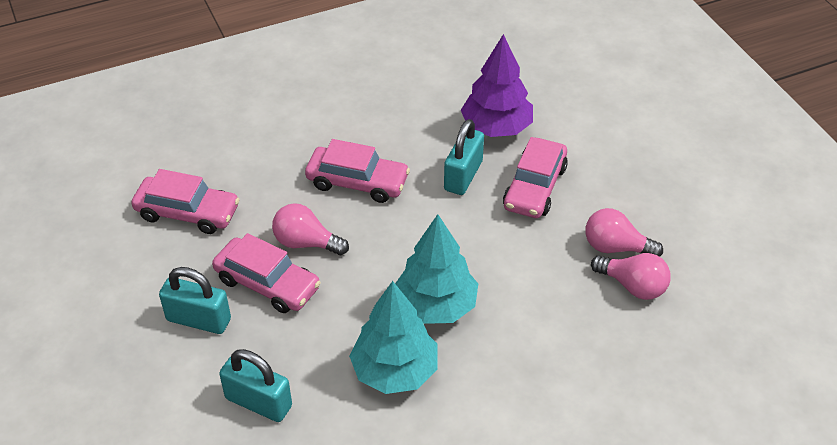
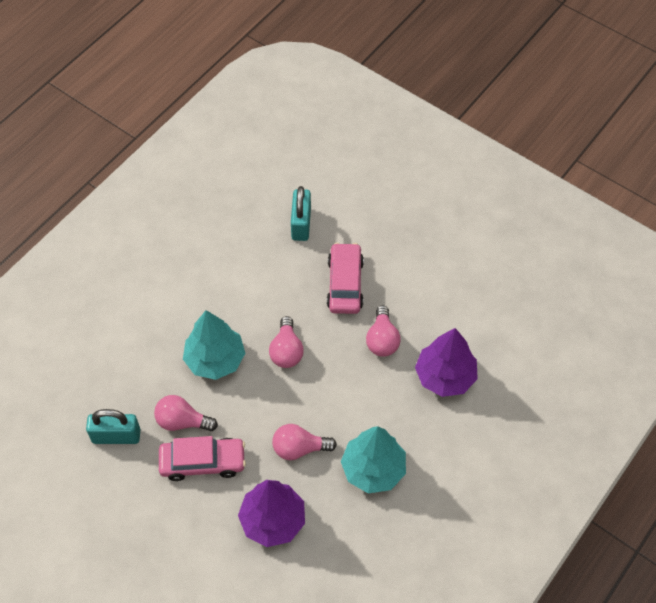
pink car: 4 -> 2
pink light bulb: 3 -> 4
purple tree: 1 -> 2
turquoise padlock: 3 -> 2

